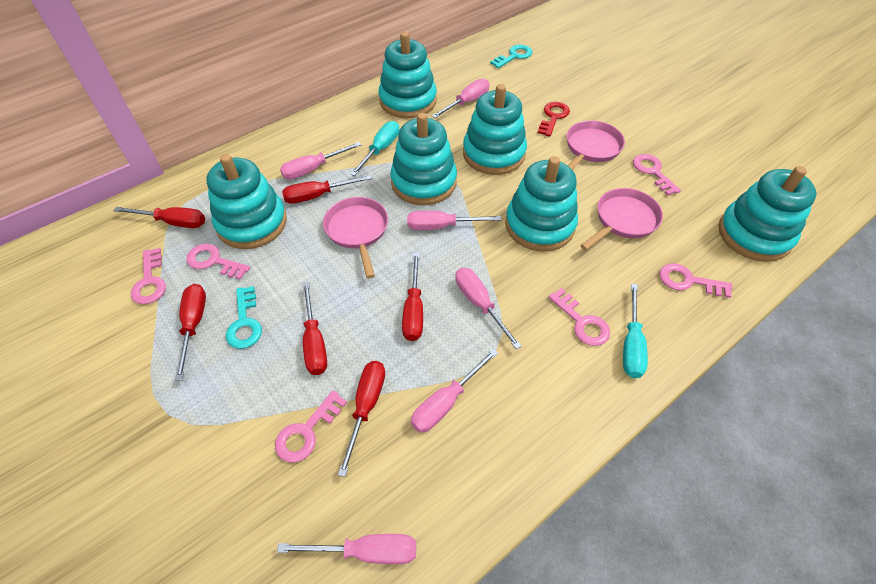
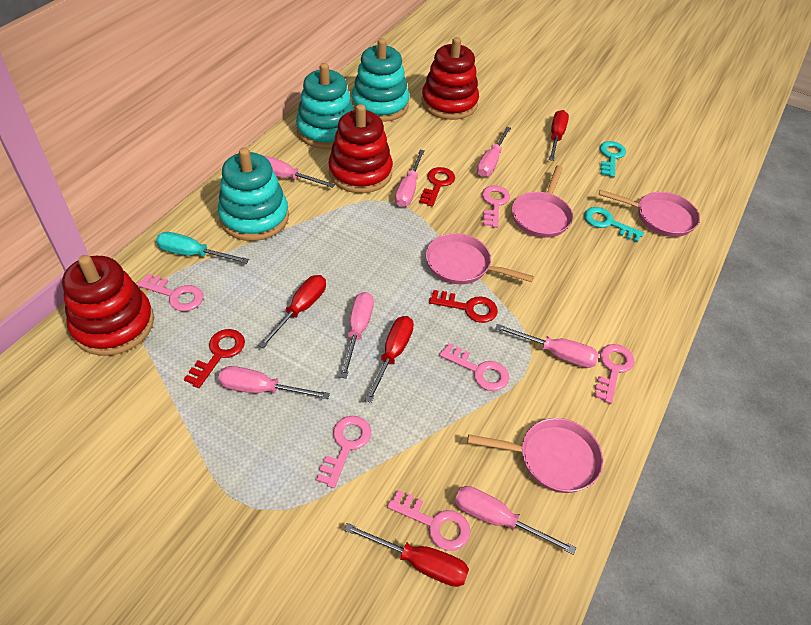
pink pan: 3 -> 4
pink screwdriver: 6 -> 7
red key: 1 -> 3
red screwdriver: 6 -> 4
red stacking toy: 0 -> 3
turquoise screwdriver: 2 -> 1
turquoise stacking toy: 6 -> 3

